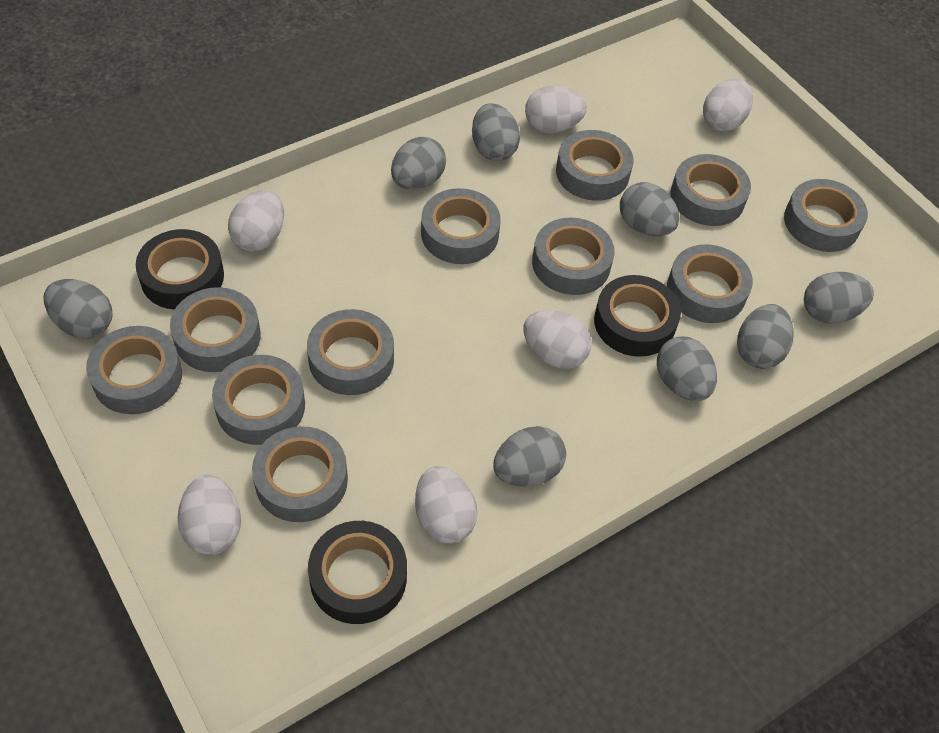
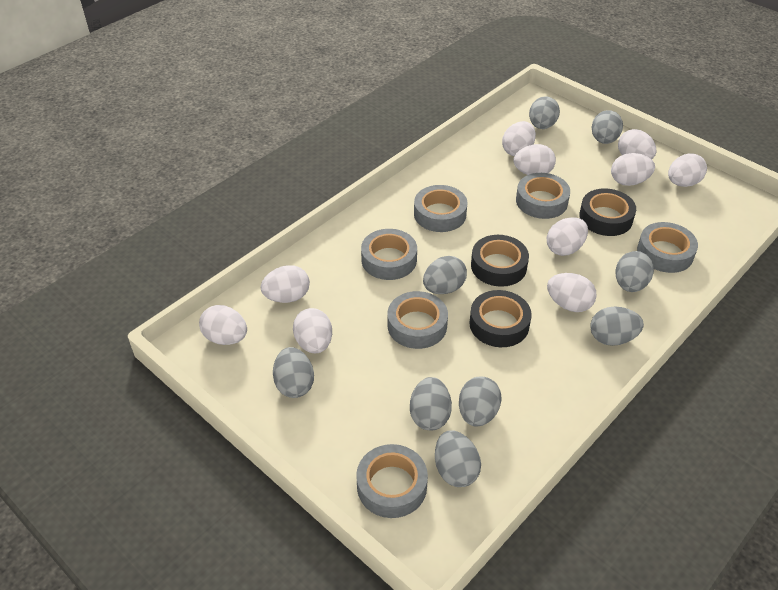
grey egg: 8 -> 9
grey tape: 11 -> 6
white egg: 6 -> 10

